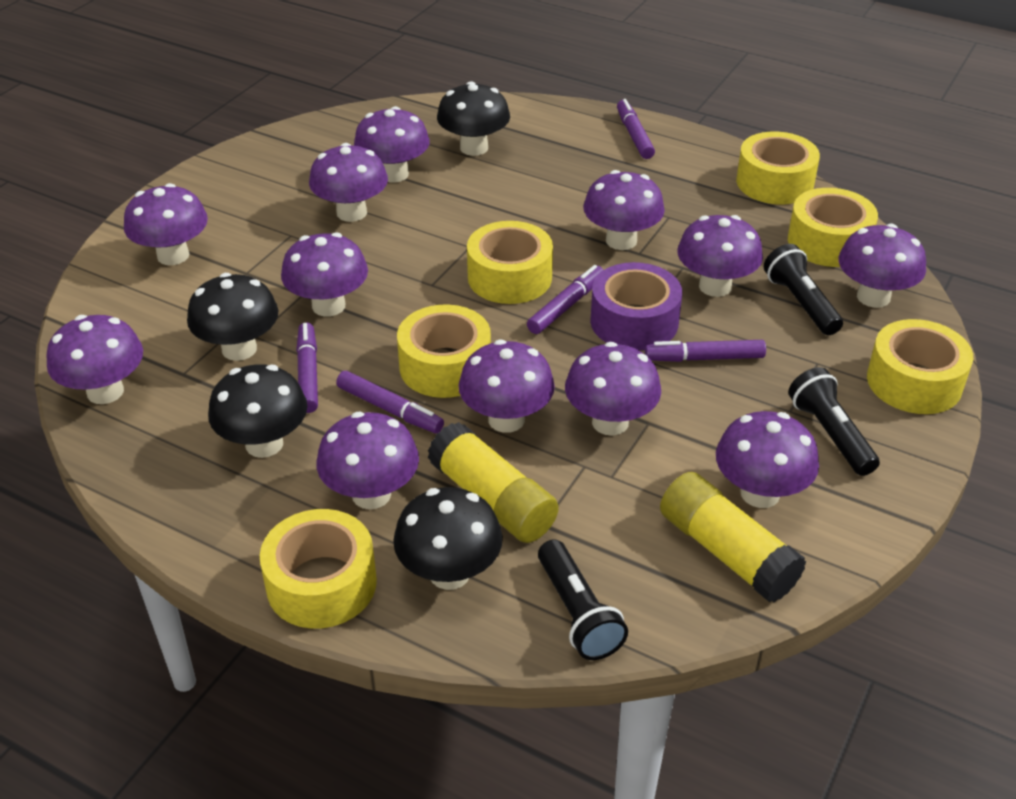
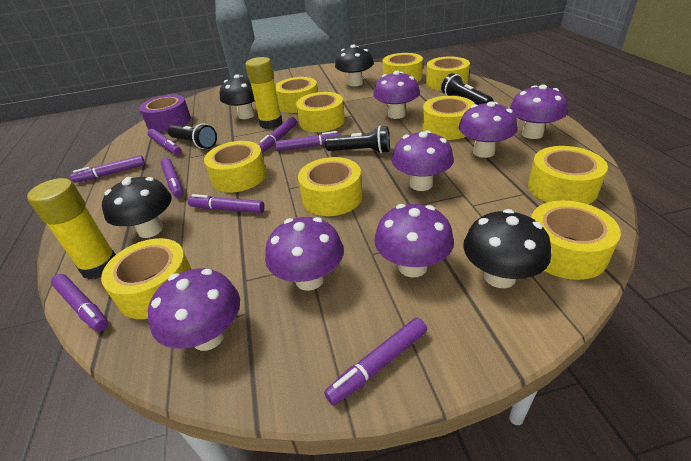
purple marker: 5 -> 8
purple mushroom: 12 -> 7
yellow tape: 6 -> 10

